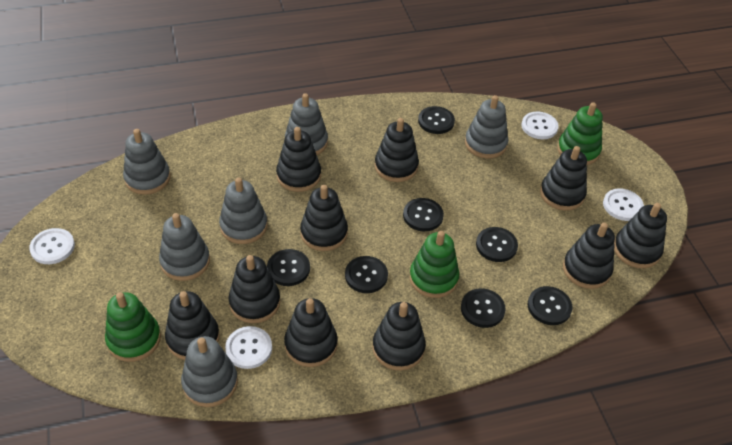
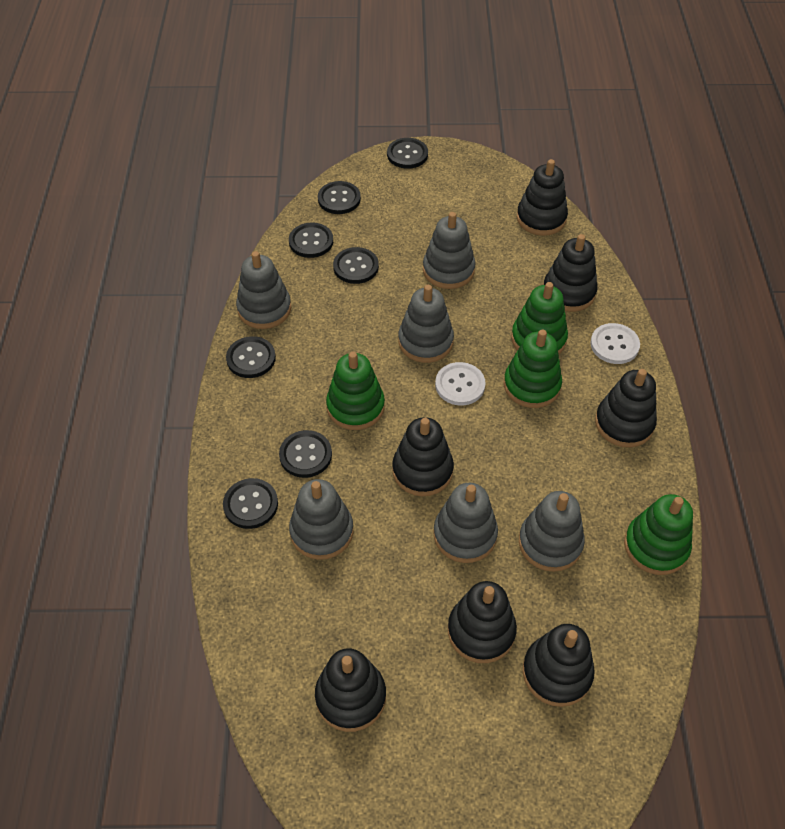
black stacking toy: 10 -> 7
green stacking toy: 3 -> 4
white button: 4 -> 2

